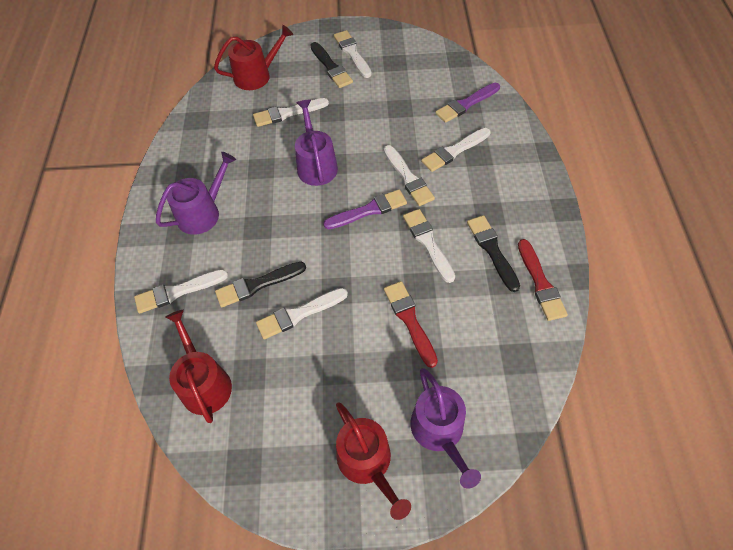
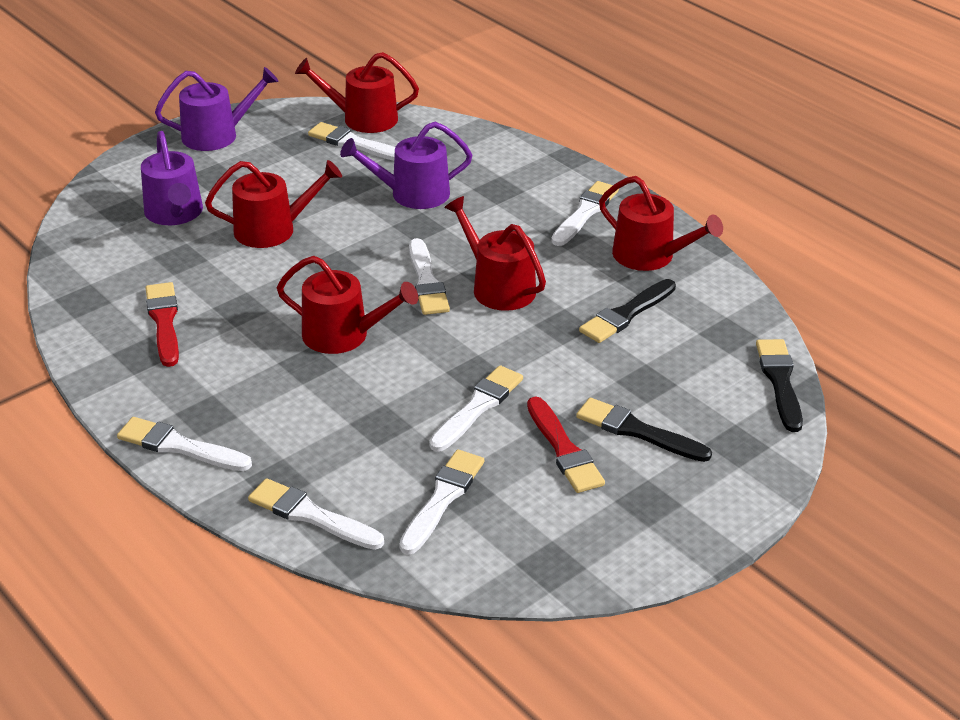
purple brush: 2 -> 0
red watering can: 3 -> 5

